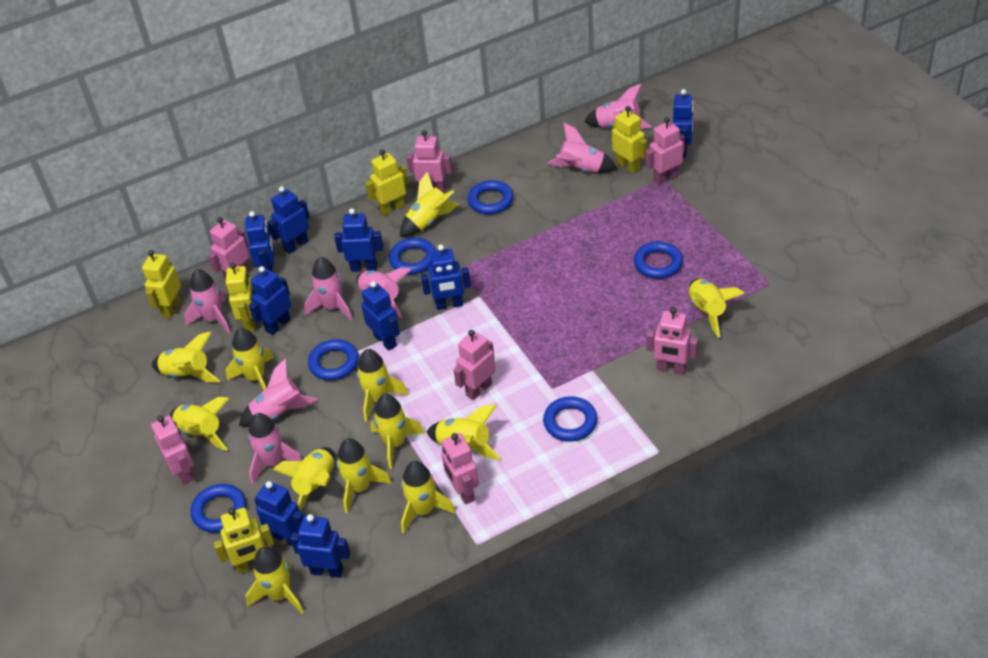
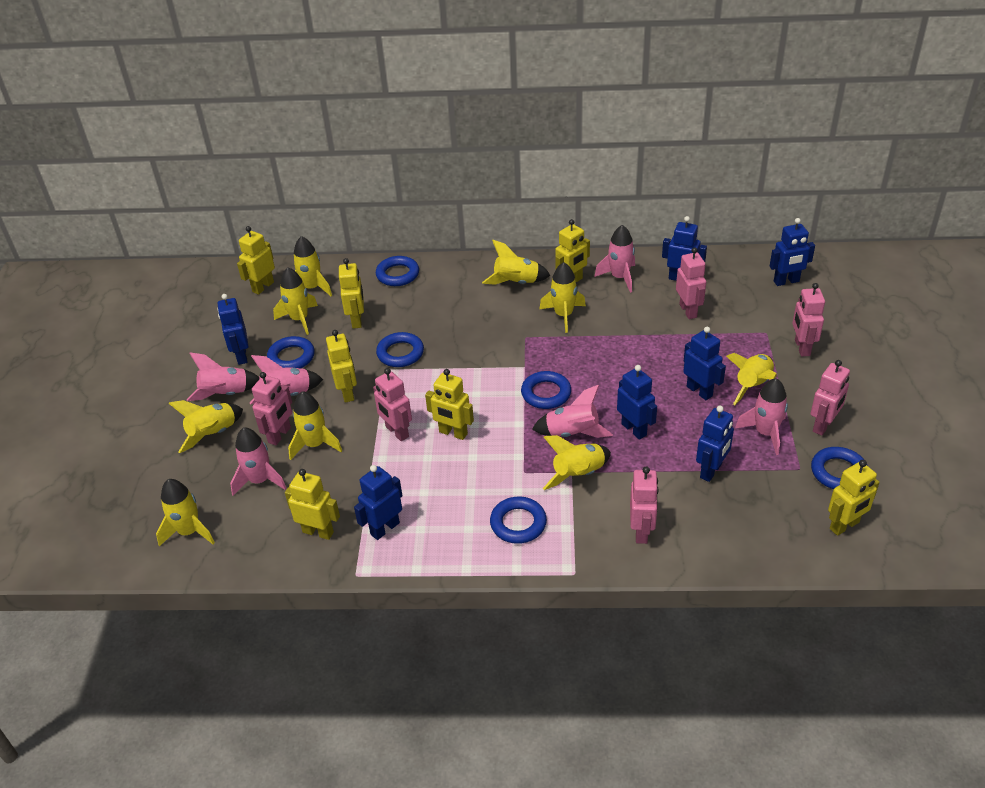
blue robot: 9 -> 7
pink robot: 7 -> 6
pink rocket: 7 -> 6
yellow robot: 5 -> 7
yellow rocket: 12 -> 9

